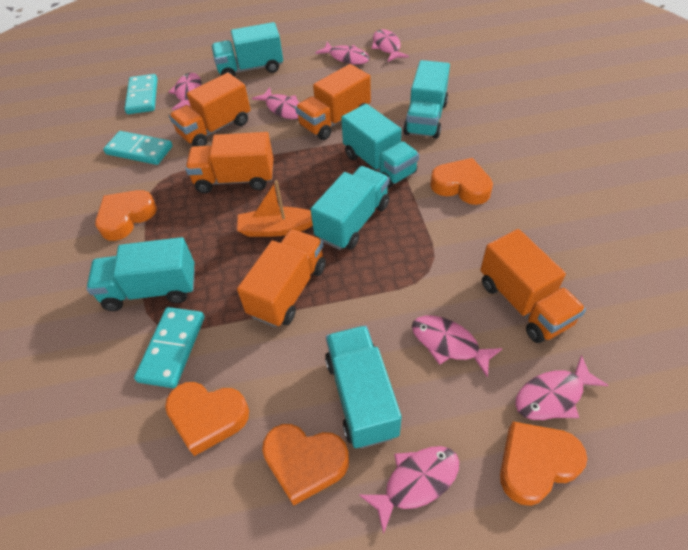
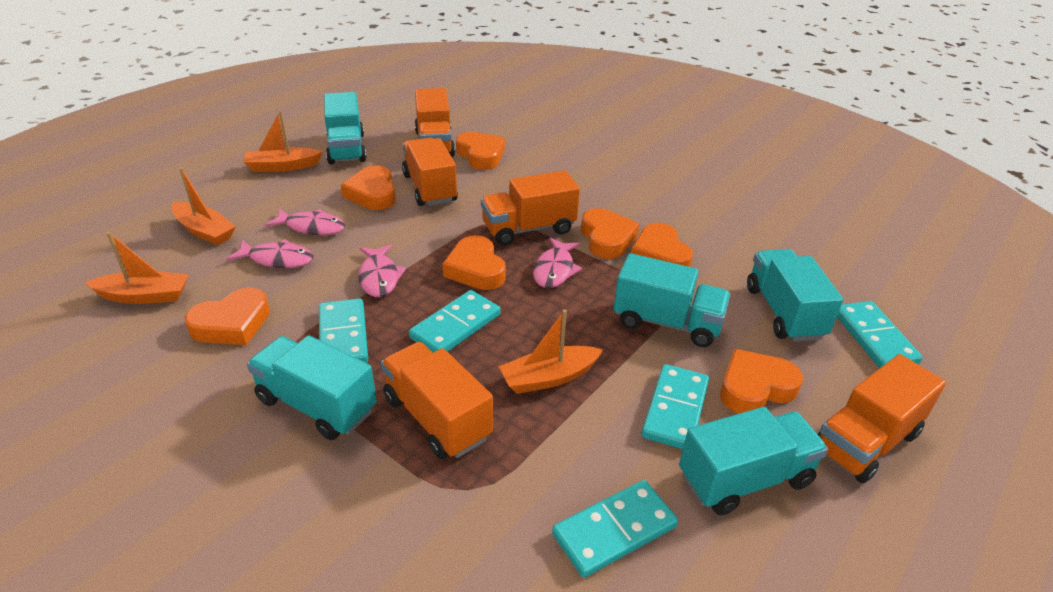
orange boat: 1 -> 4
orange heart: 5 -> 7
pink fish: 7 -> 4
turquoise domino: 3 -> 5
turquoise truck: 6 -> 5

